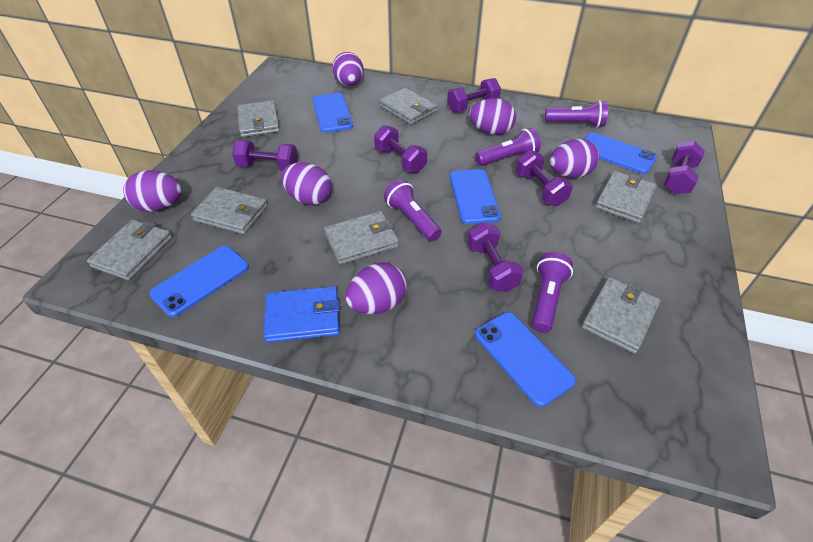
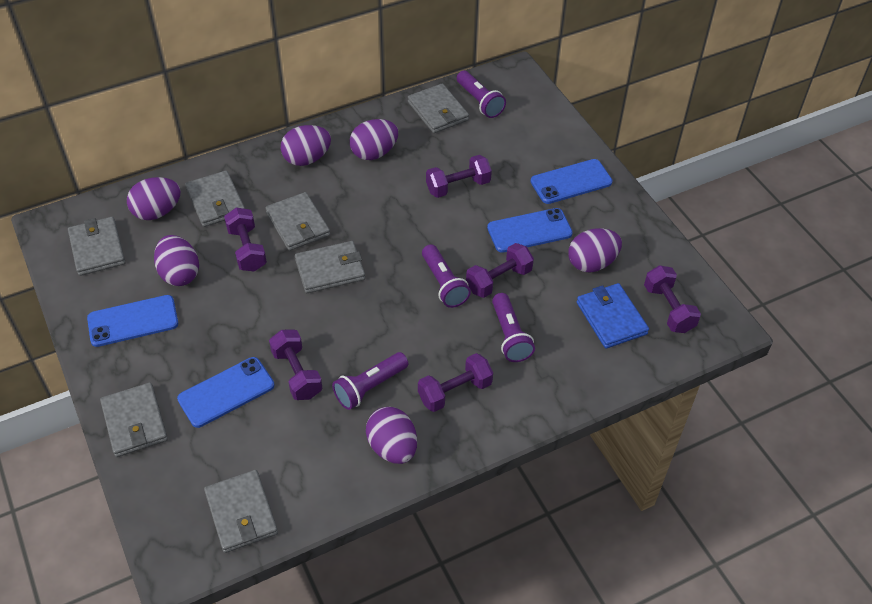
blue phone: 5 -> 4

